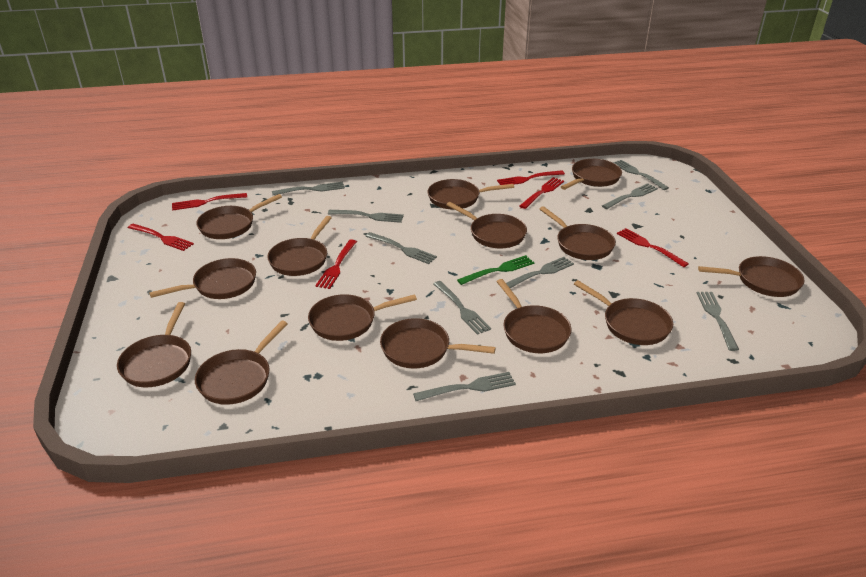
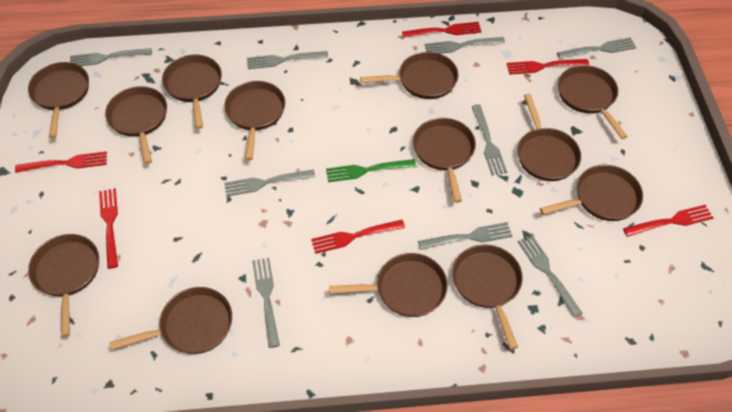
brown pan: 14 -> 13

